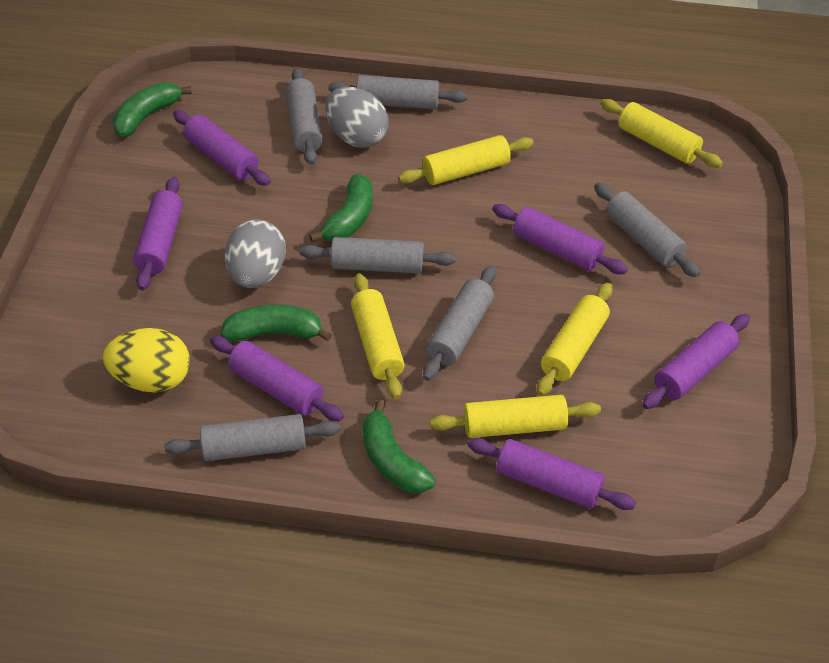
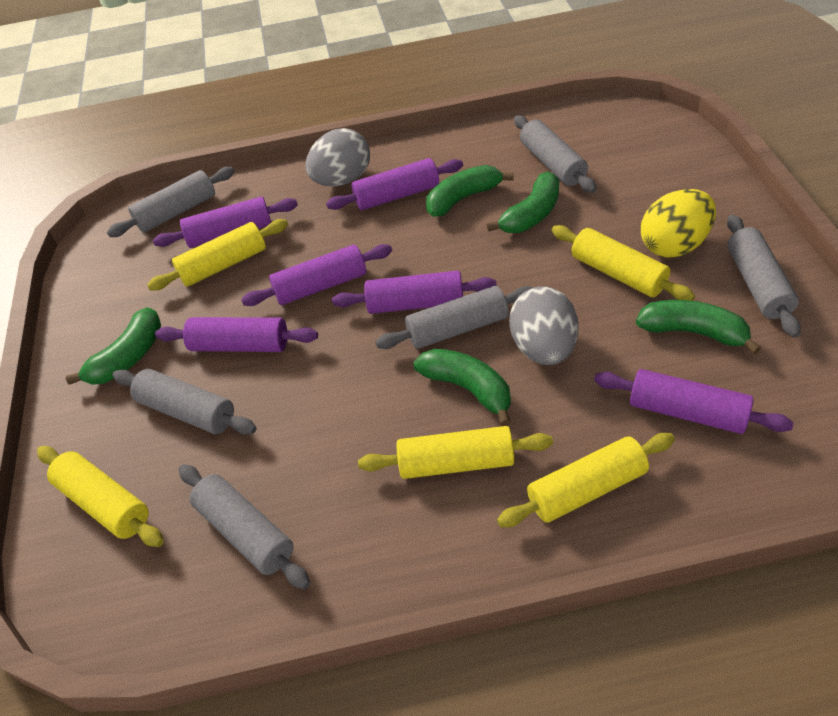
green banana: 4 -> 5

